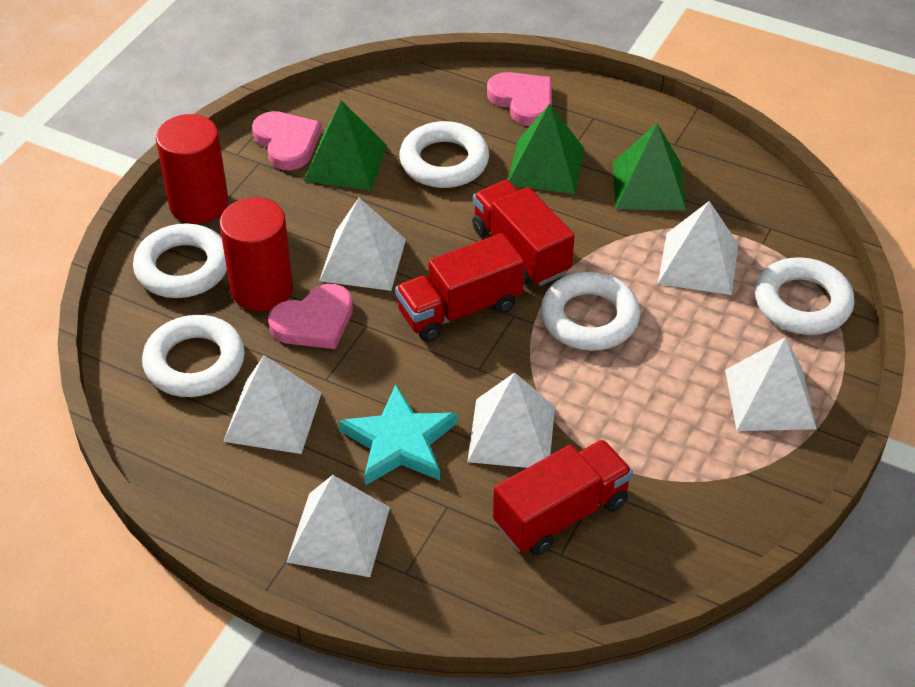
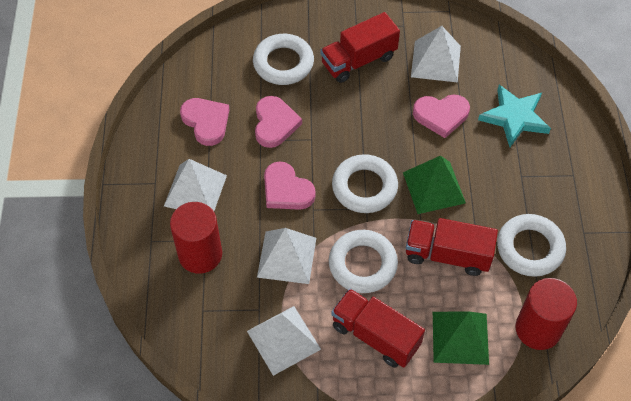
green pyramid: 3 -> 2
pink heart: 3 -> 4
white pyramid: 6 -> 4
white ring: 5 -> 4

